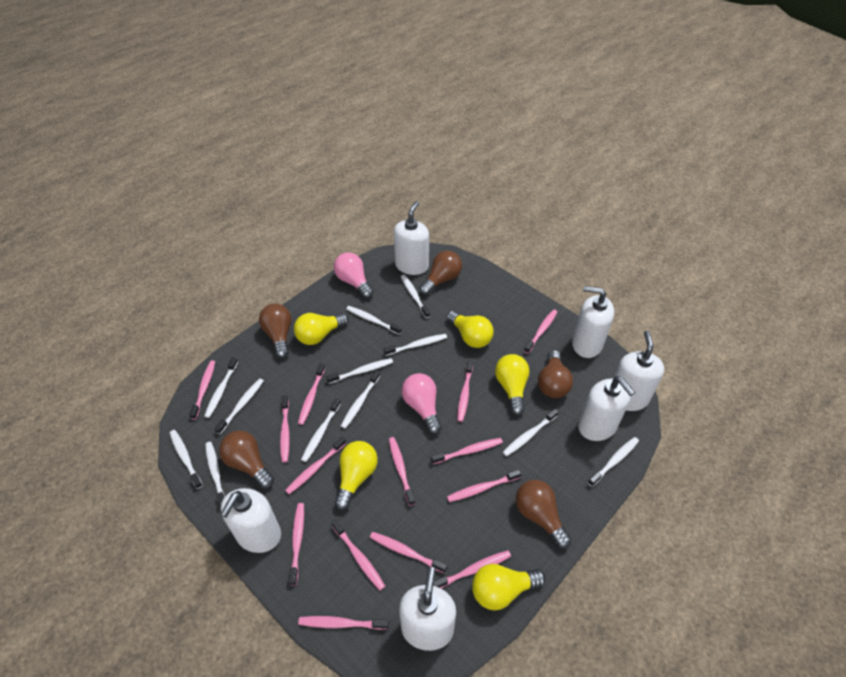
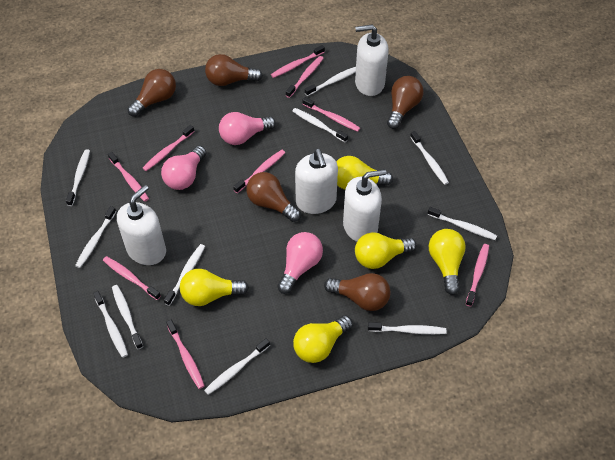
pink light bulb: 2 -> 3
pink toothbrush: 14 -> 9
white soap dispenser: 6 -> 4
white toothbrush: 12 -> 11

